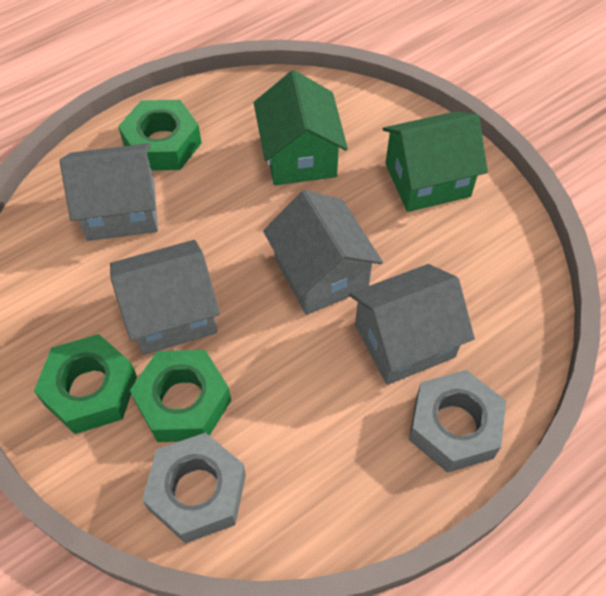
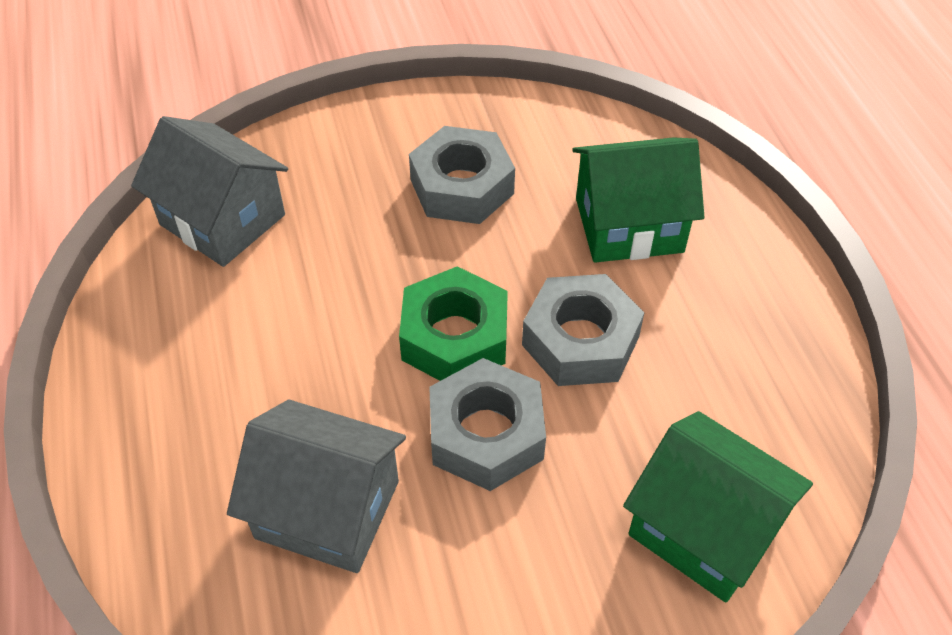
green nut: 3 -> 1
grey house: 4 -> 2
grey nut: 2 -> 3

